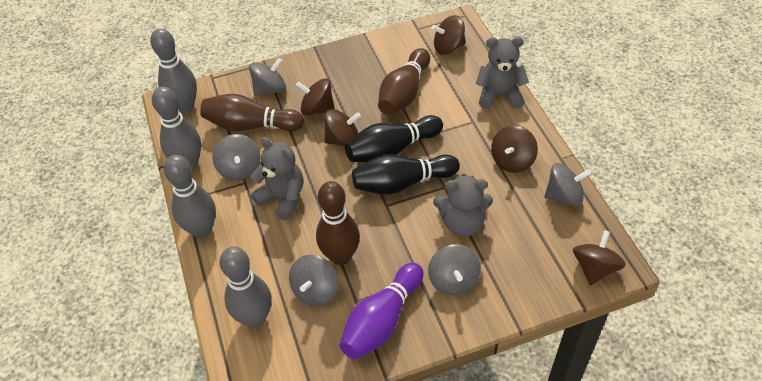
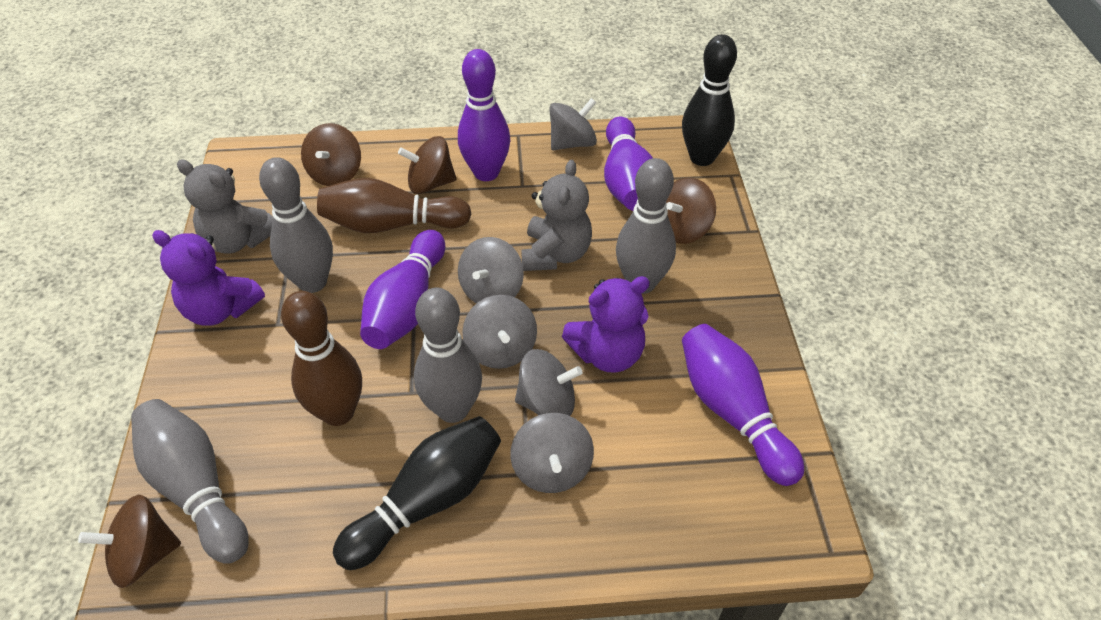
brown bowling pin: 3 -> 2
brown spinning top: 5 -> 4
grey teddy bear: 3 -> 2
purple bowling pin: 1 -> 4
purple teddy bear: 0 -> 2

